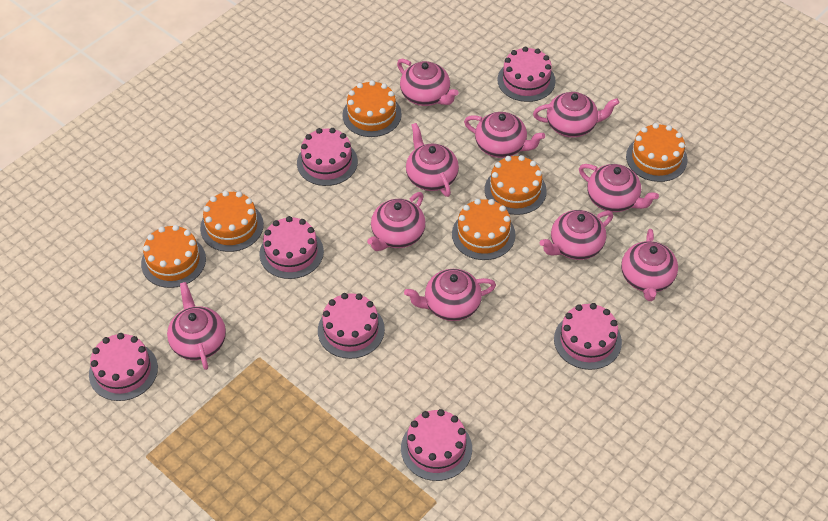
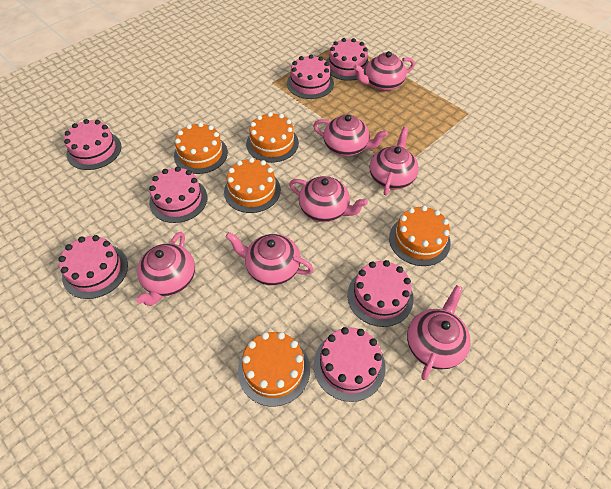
orange cake: 6 -> 5
pink teapot: 10 -> 7

